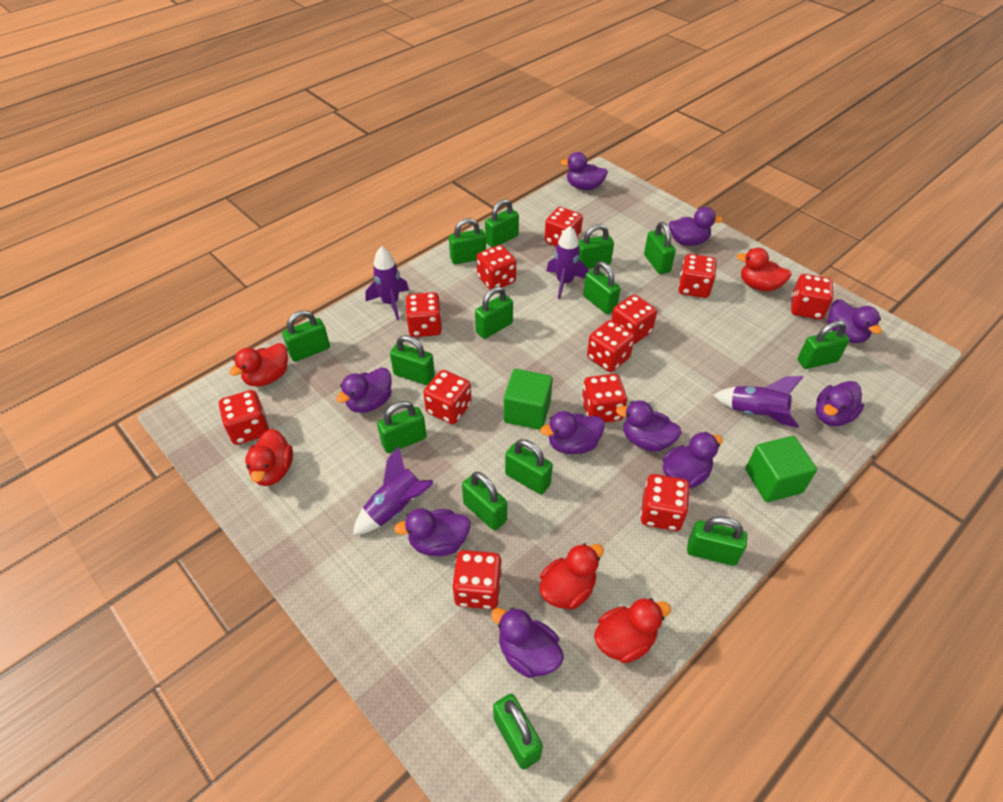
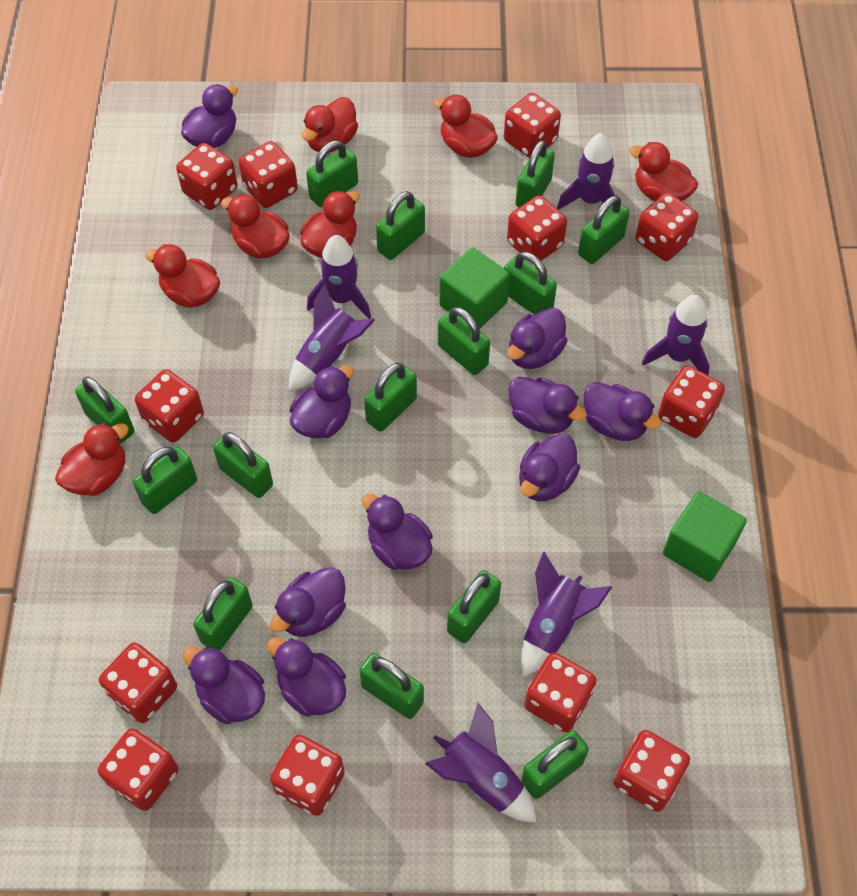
purple rocket: 4 -> 6
red duck: 5 -> 7

